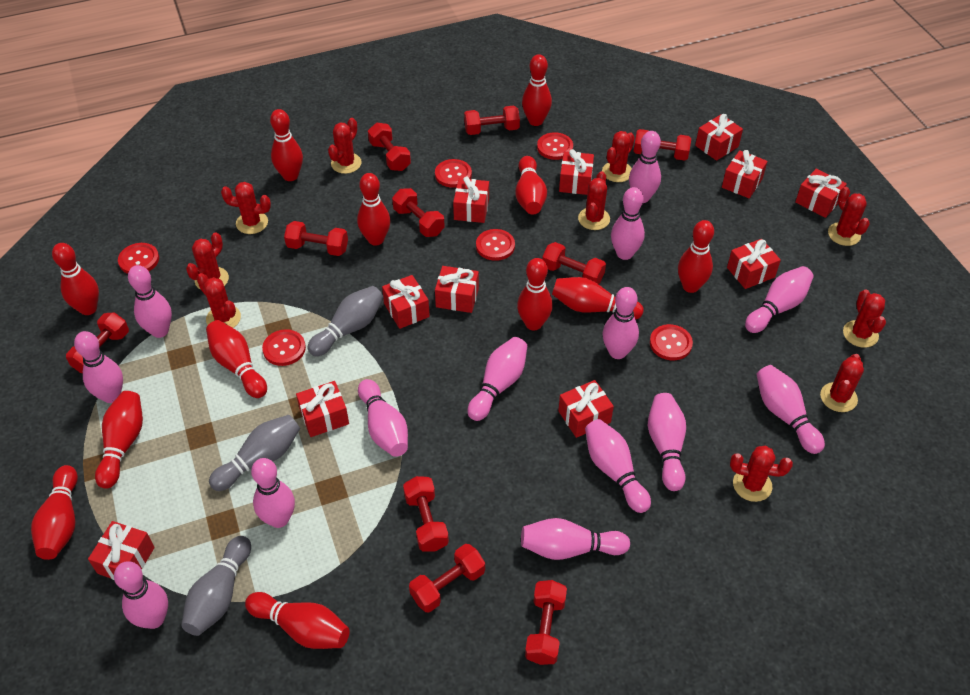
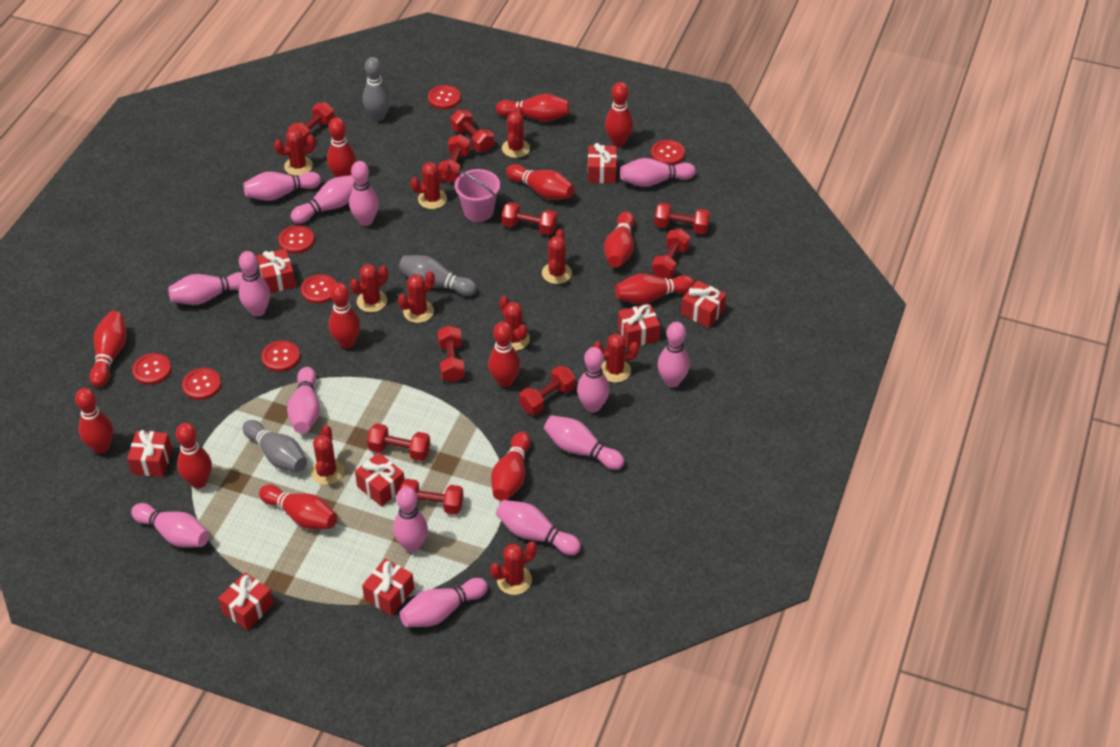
pink bucket: 0 -> 1
red bowling pin: 12 -> 13
red button: 6 -> 7
red gift: 11 -> 8

